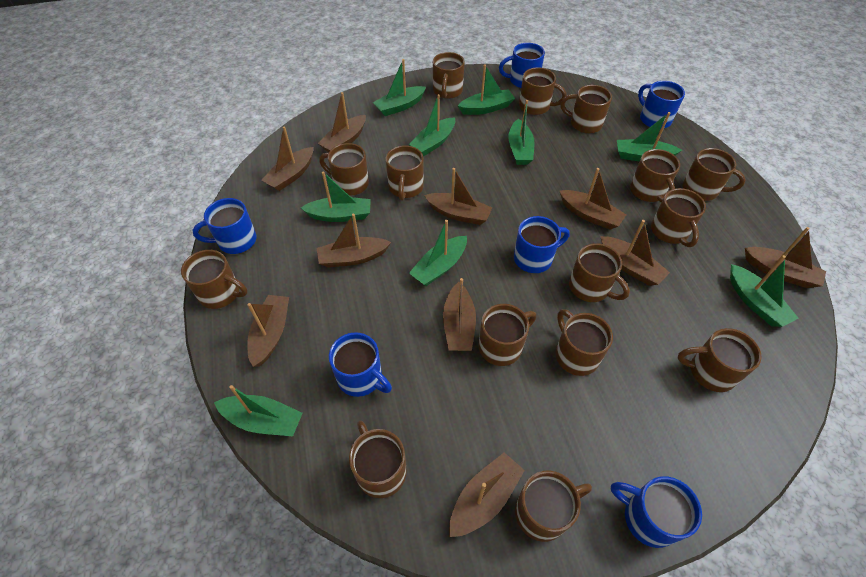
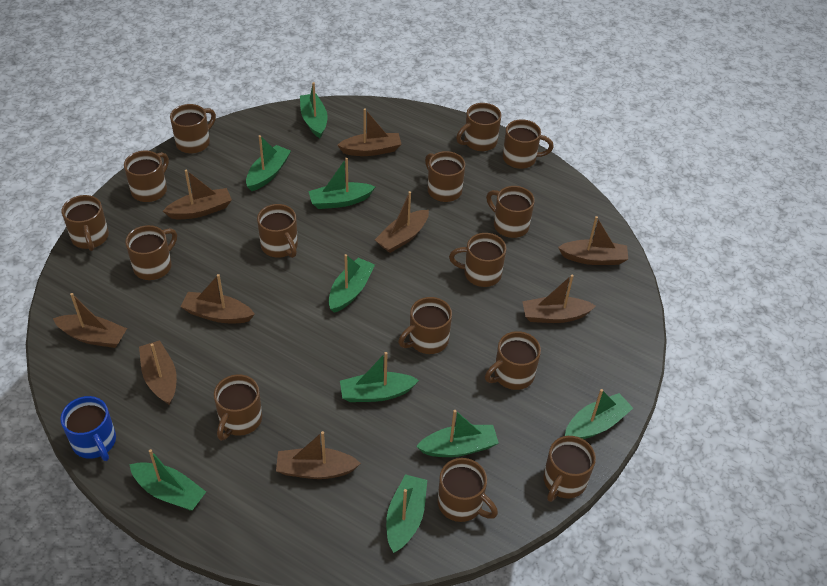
blue mug: 6 -> 1
brown boat: 10 -> 9

